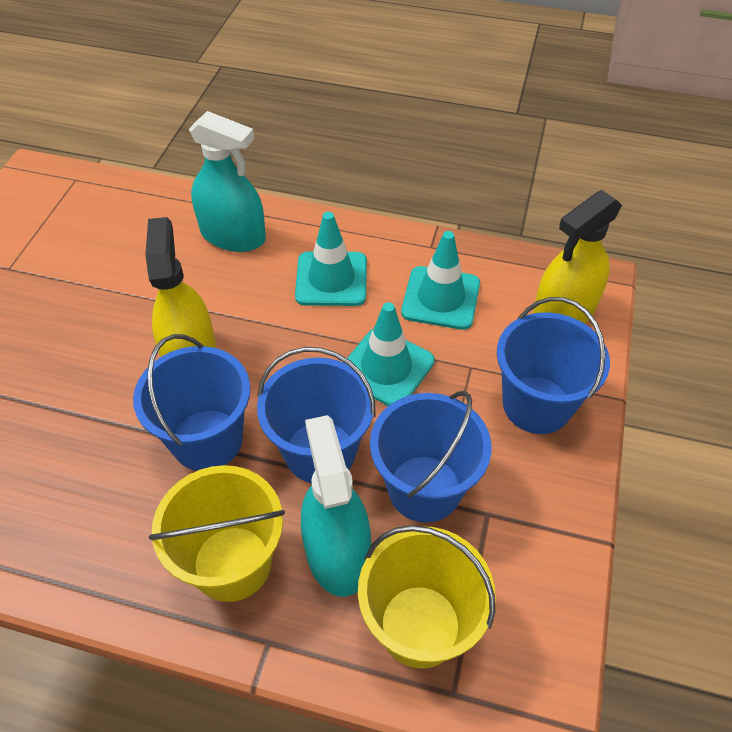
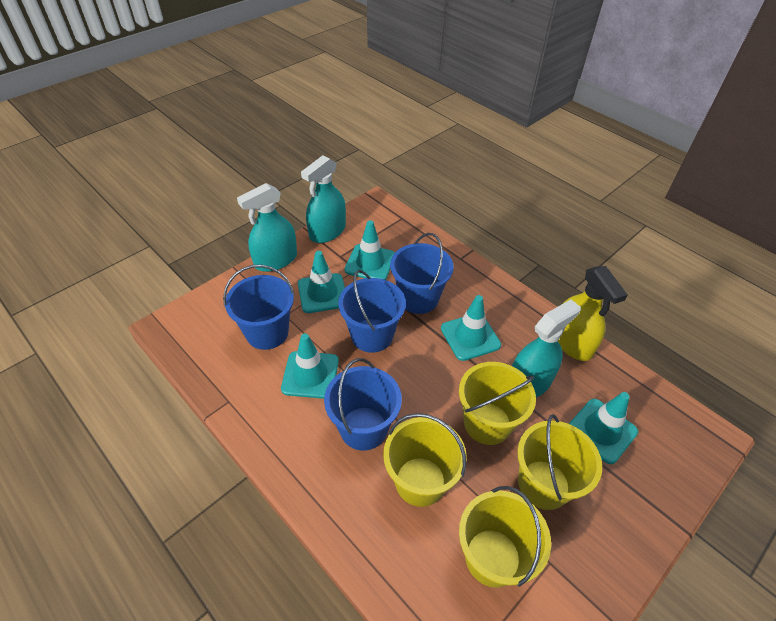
turquoise spray bottle: 2 -> 3
turquoise traffic cone: 3 -> 5
yellow bucket: 2 -> 4
yellow spray bottle: 2 -> 1

